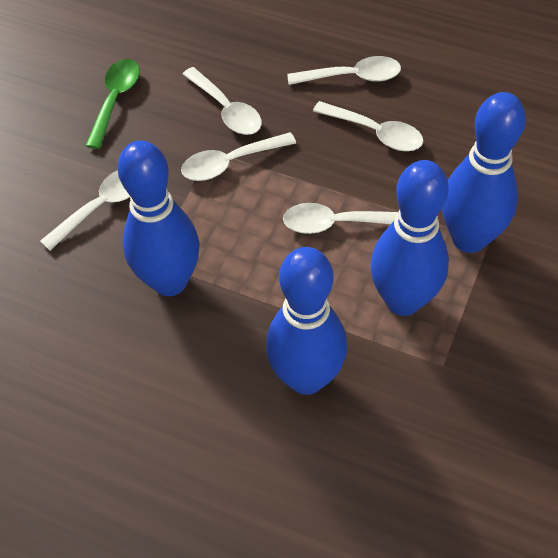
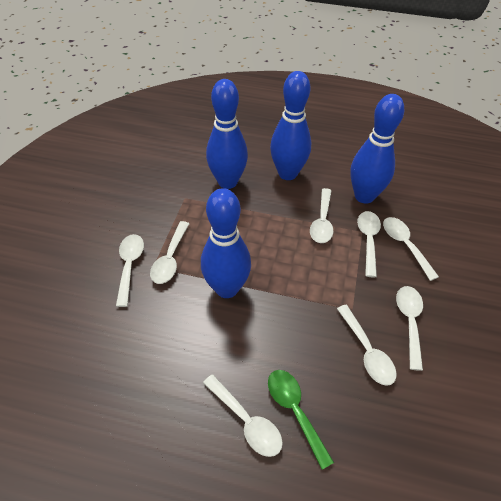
white spoon: 6 -> 8

